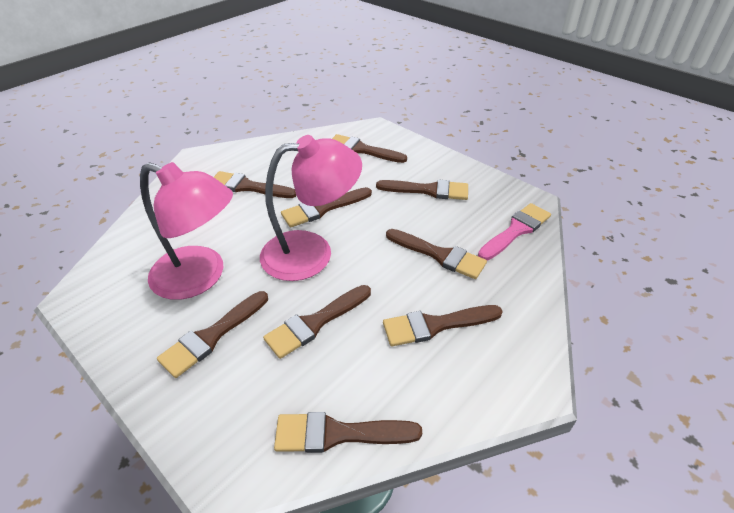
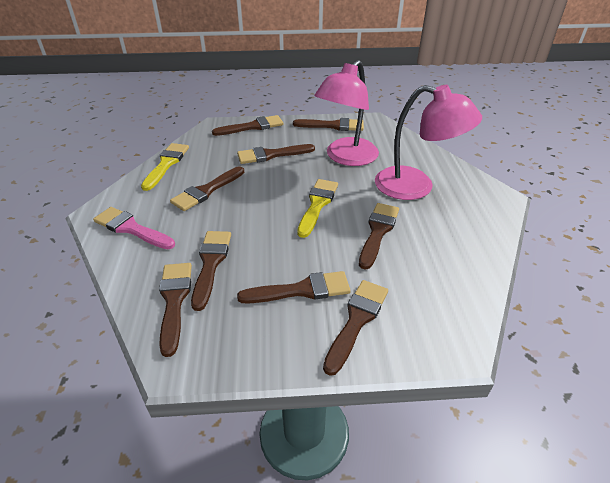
yellow brush: 0 -> 2

